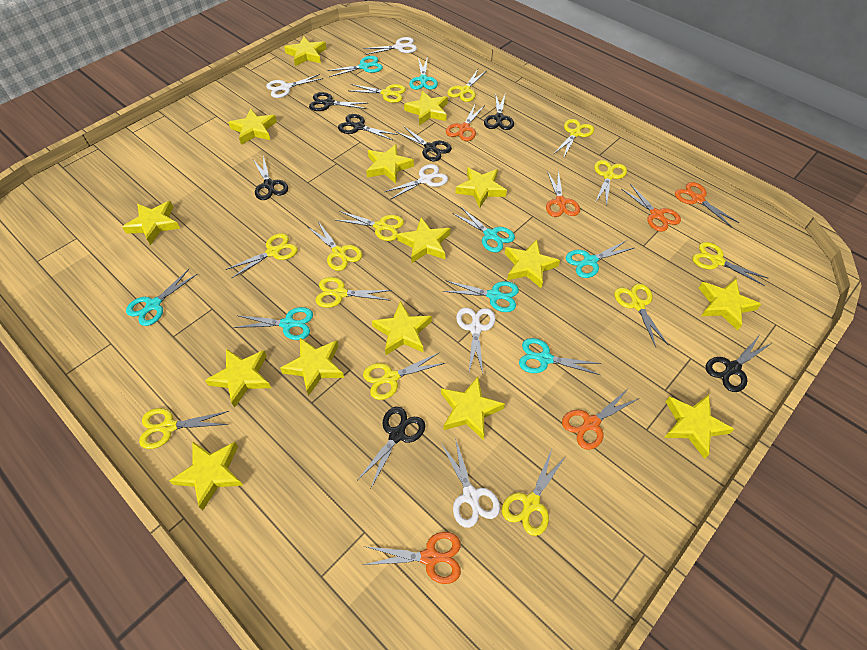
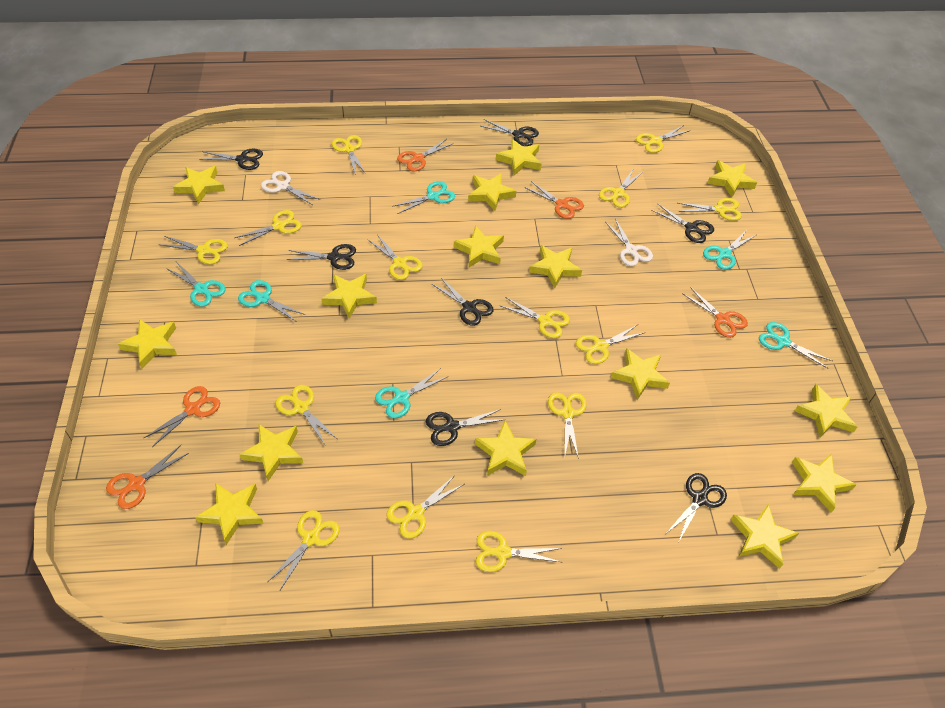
orange scissors: 6 -> 5
turquoise scissors: 8 -> 6
white scissors: 5 -> 2
yellow scissors: 13 -> 14

